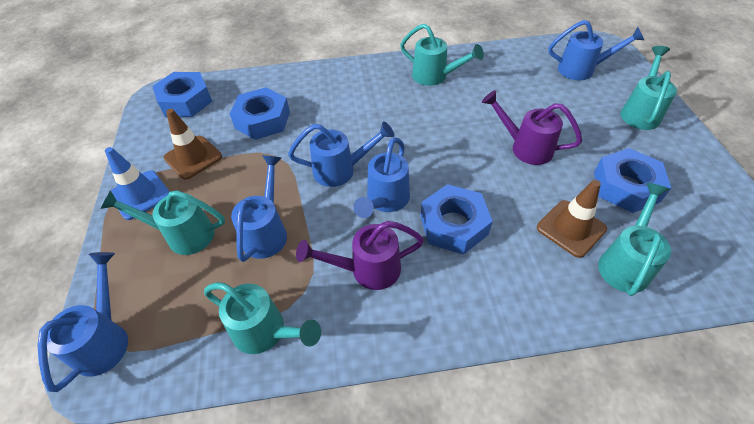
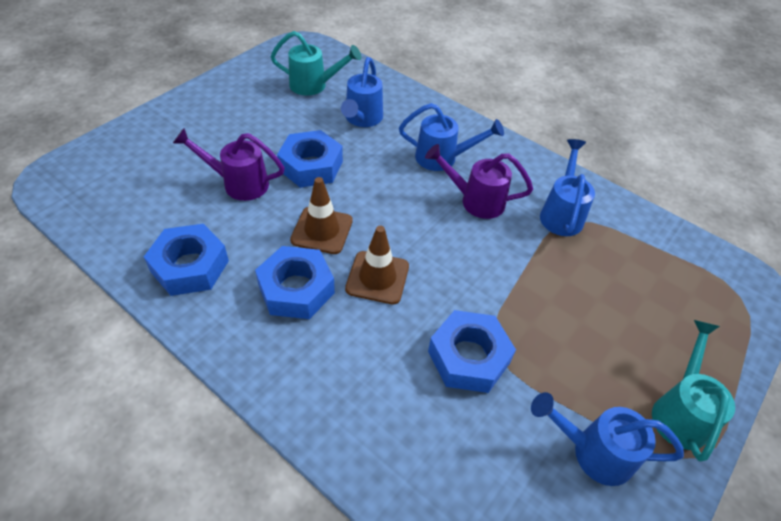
blue traffic cone: 1 -> 0
blue watering can: 5 -> 4
turquoise watering can: 5 -> 2

